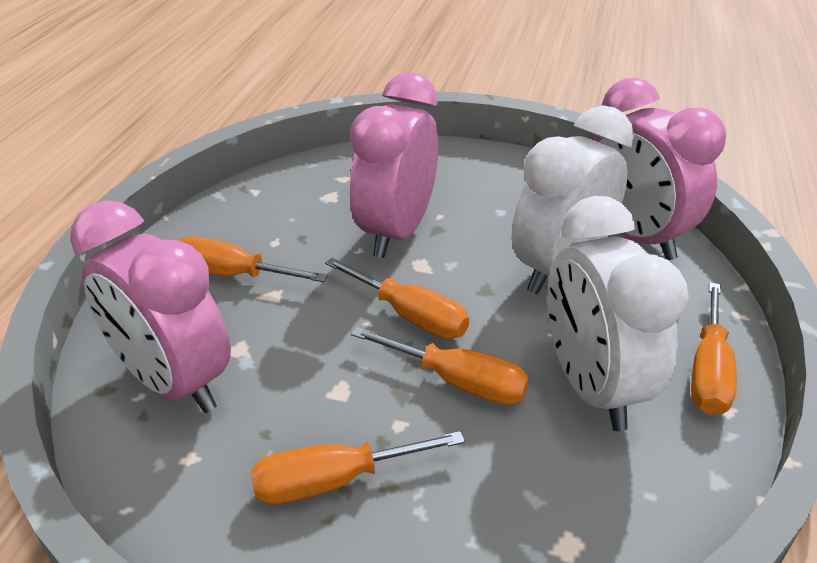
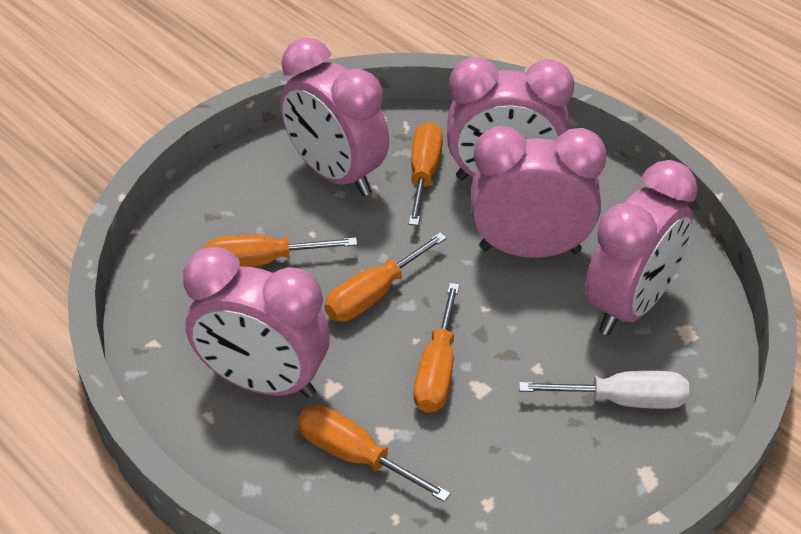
pink clock: 3 -> 5
white clock: 2 -> 0
white screwdriver: 0 -> 1

